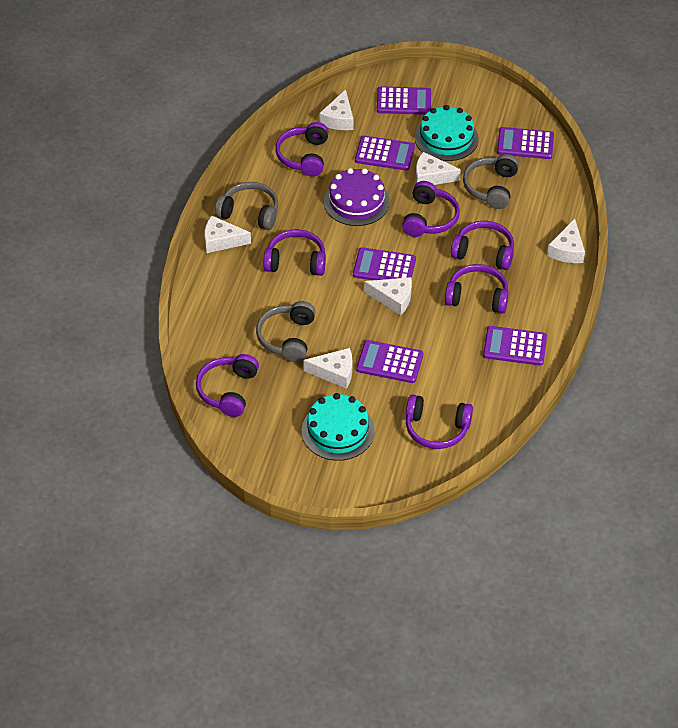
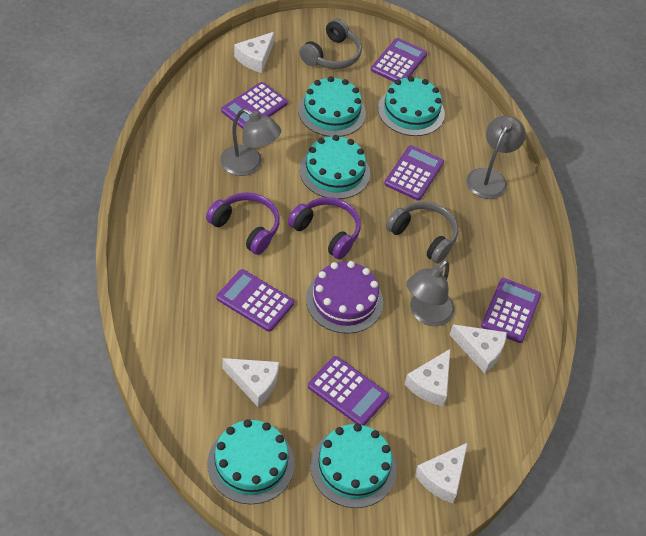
grey headphones: 3 -> 2
grey lamp: 0 -> 3
purple headphones: 7 -> 2
turquoise cake: 2 -> 5
white cheese: 6 -> 5

